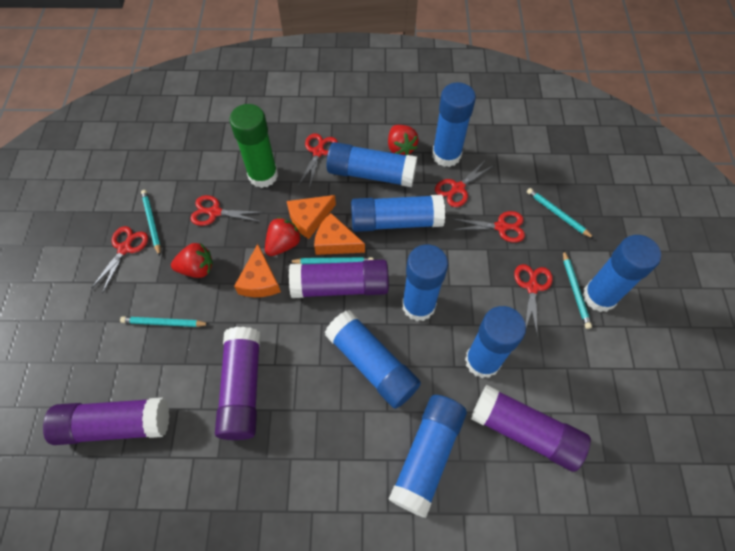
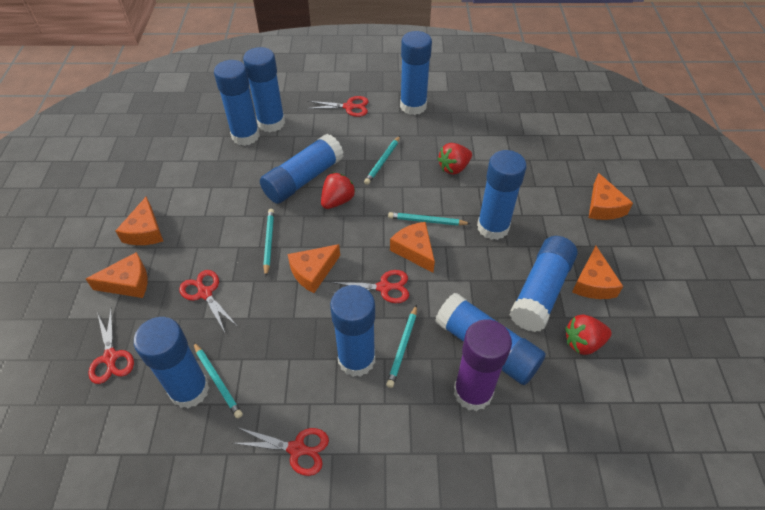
blue glue stick: 8 -> 9
green glue stick: 1 -> 0
orange cheese: 3 -> 6
purple glue stick: 4 -> 1
red scissors: 6 -> 5

